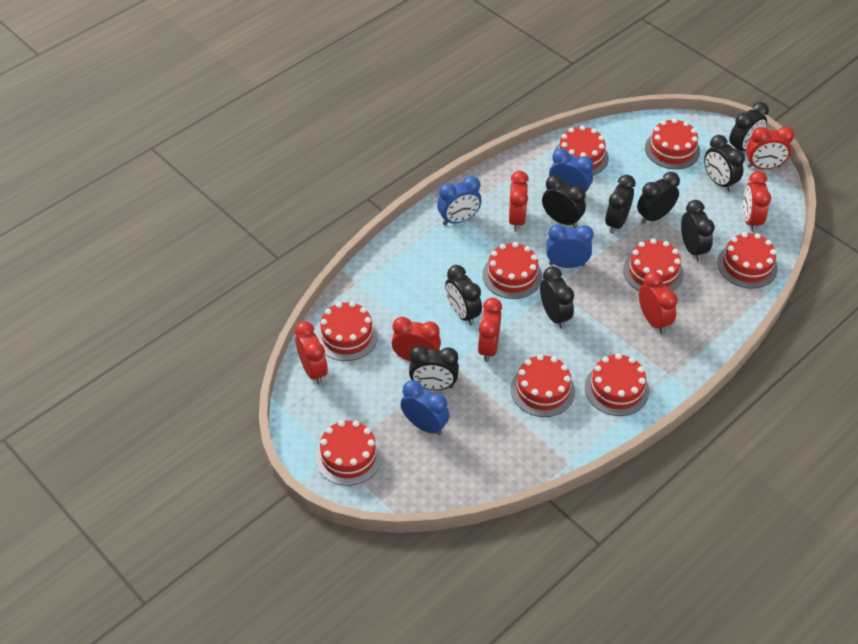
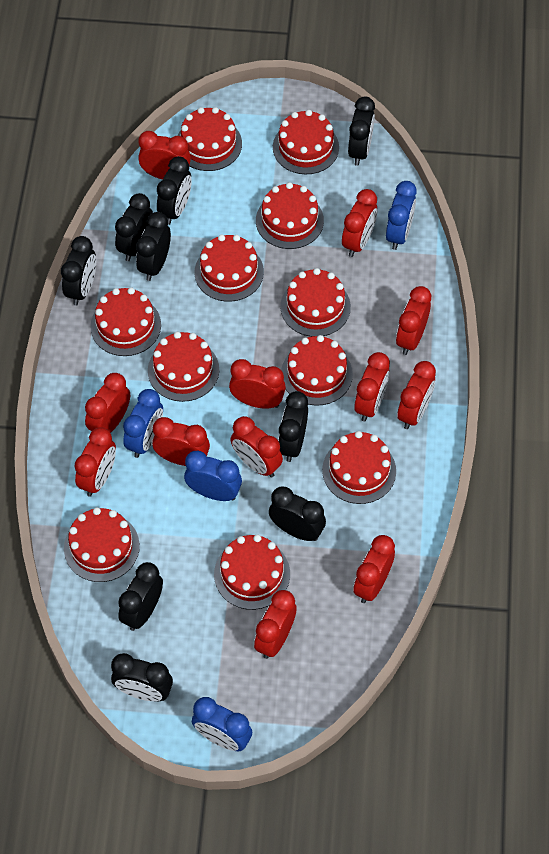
red cake: 9 -> 11
red clock: 7 -> 12

